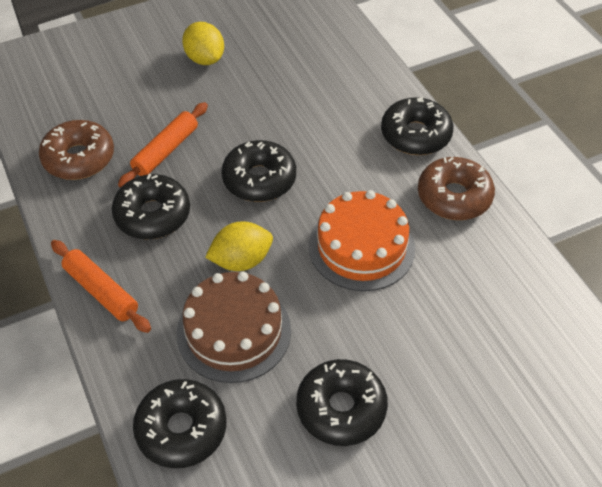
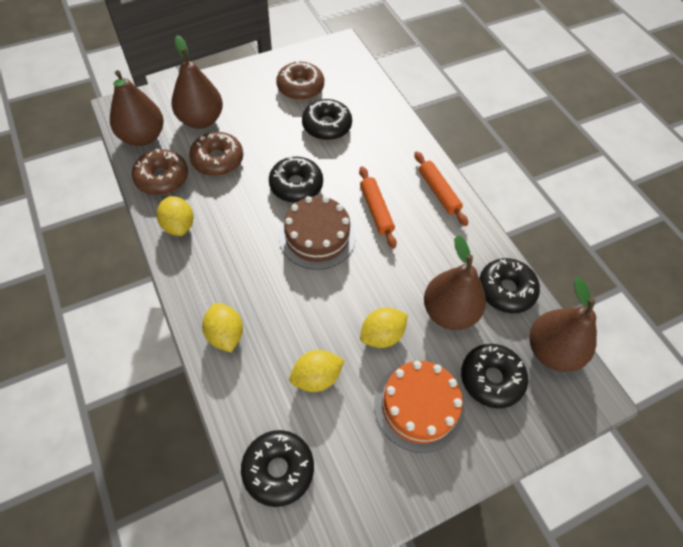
brown donut: 2 -> 3
brown pear: 0 -> 4
yellow lemon: 2 -> 4

